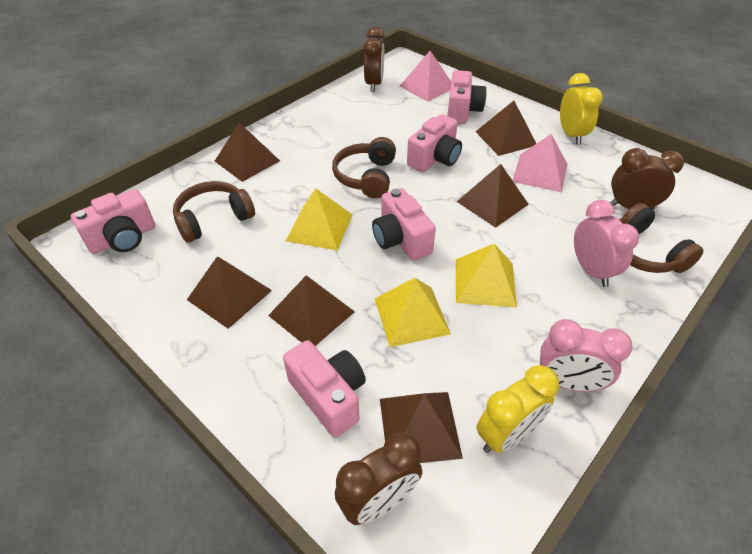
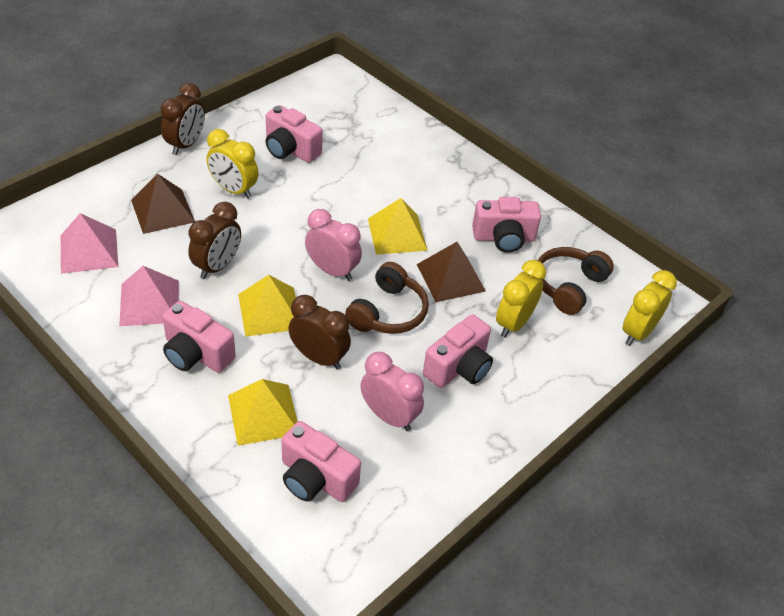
brown headphones: 3 -> 2
brown pyramid: 6 -> 2
yellow clock: 2 -> 3

